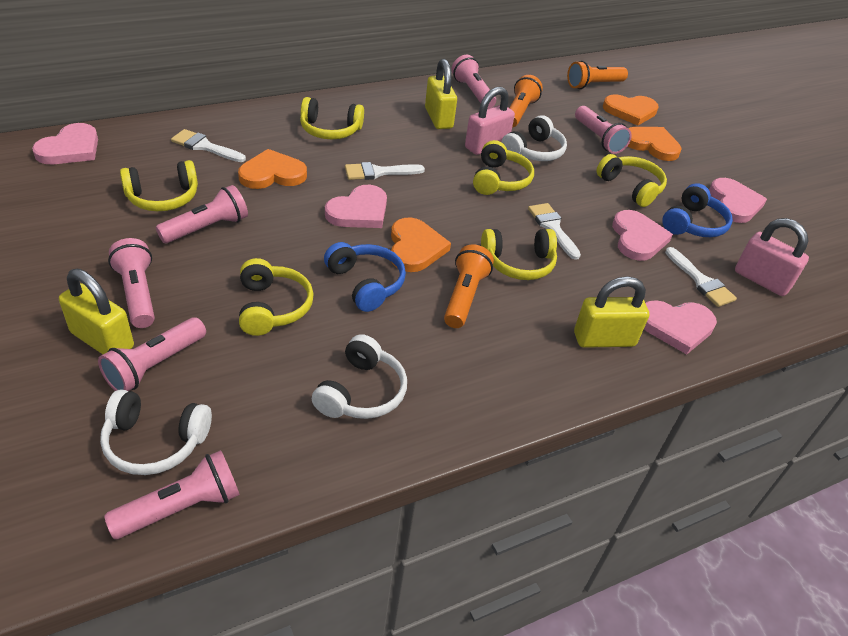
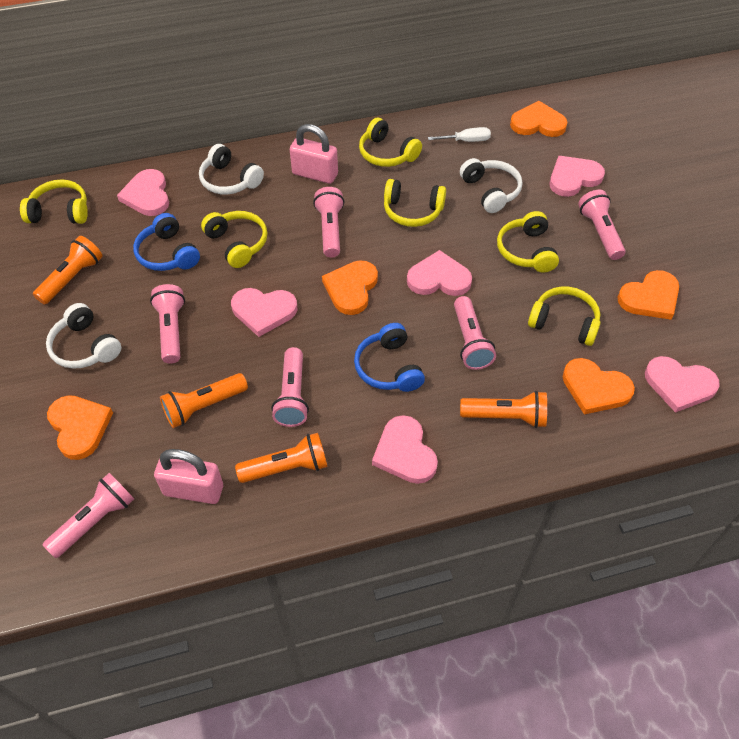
orange flashlight: 3 -> 4
orange heart: 4 -> 5
pink heart: 5 -> 6
white brush: 4 -> 0
white screwdriver: 0 -> 1
yellow padlock: 3 -> 0

